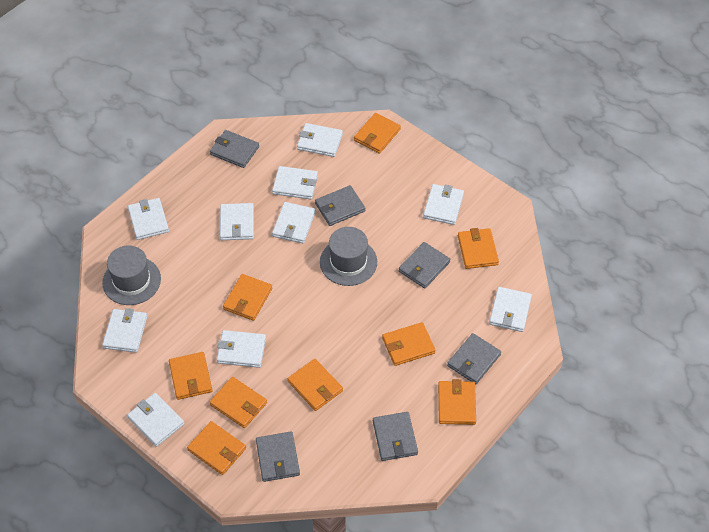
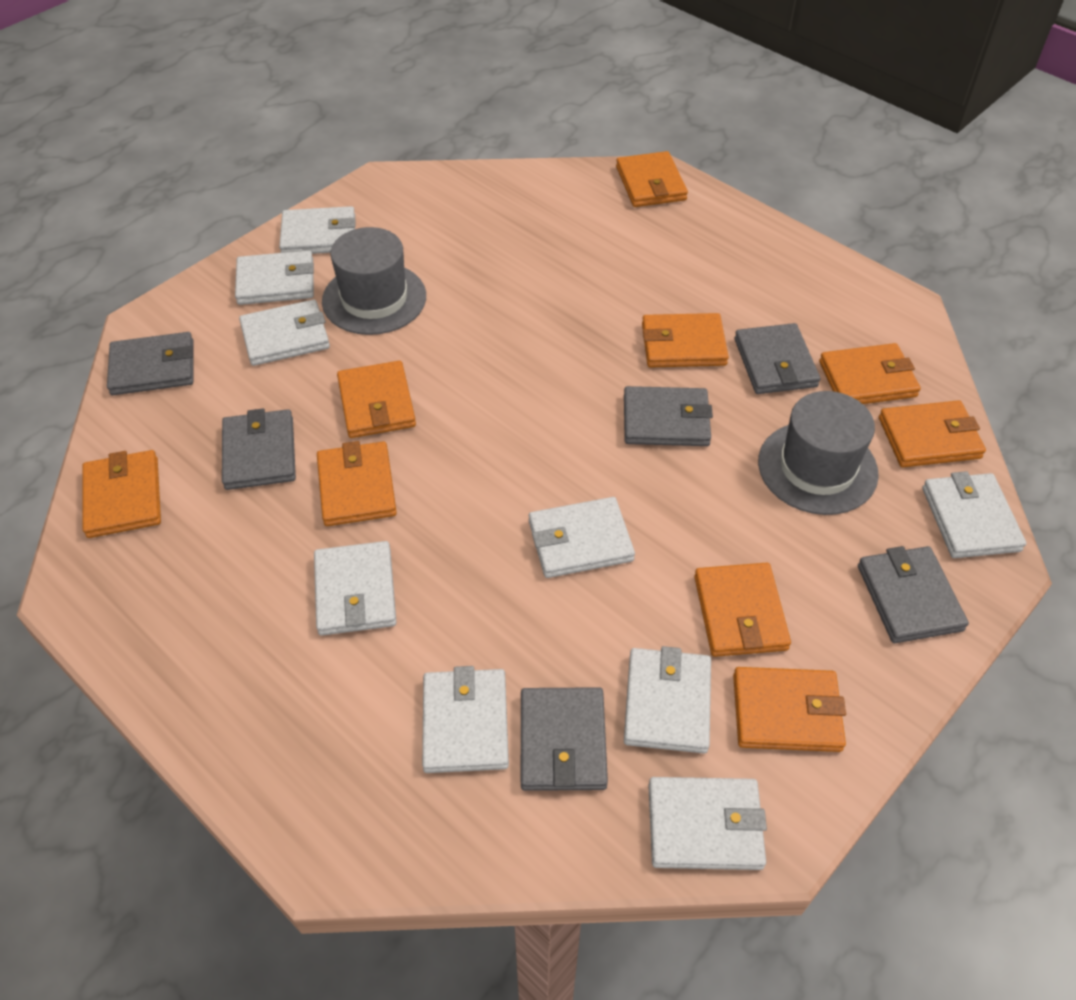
white wallet: 10 -> 9

